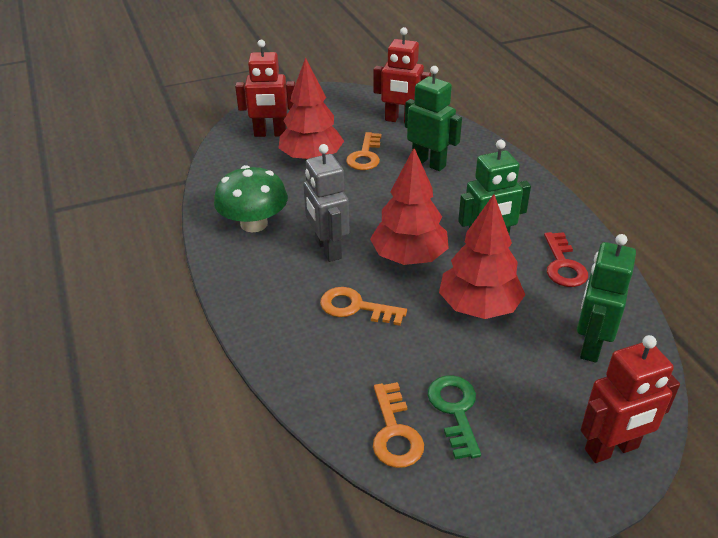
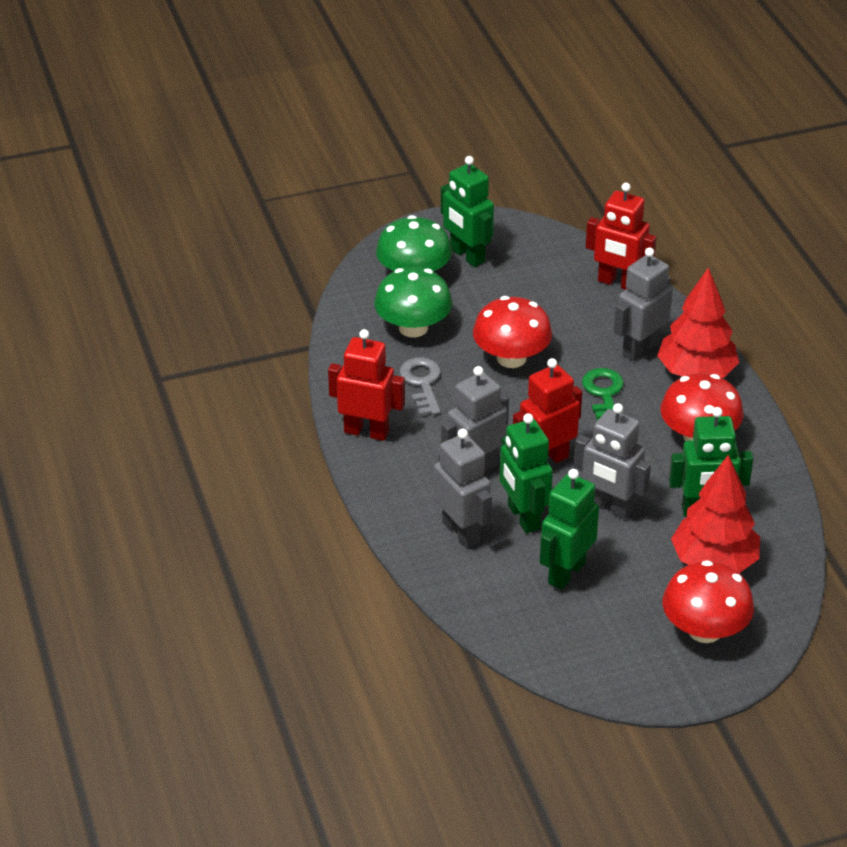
green mushroom: 1 -> 2
green robot: 3 -> 4
grey key: 0 -> 1
grey robot: 1 -> 4
orange key: 3 -> 0
red key: 1 -> 0
red mushroom: 0 -> 3
red tree: 3 -> 2

